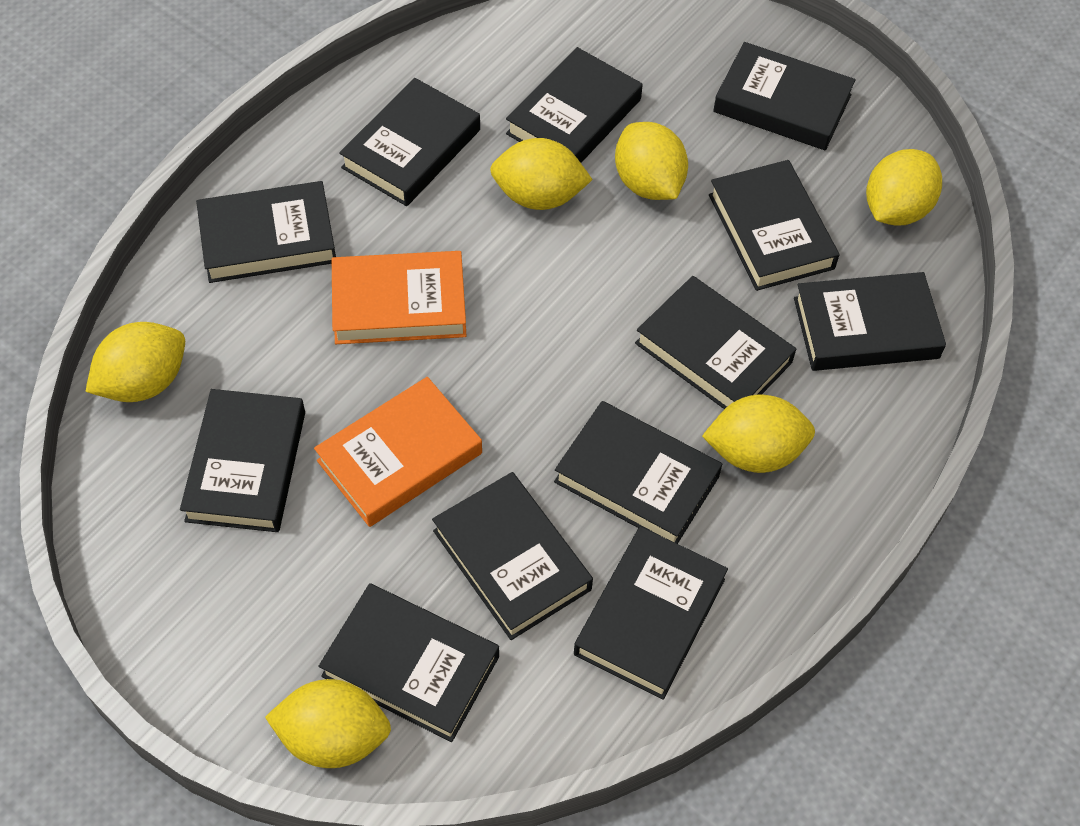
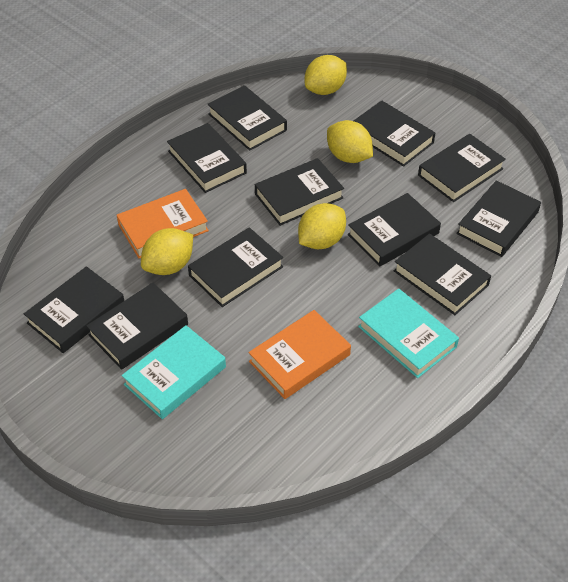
black book: 12 -> 11
turquoise book: 0 -> 2
yellow lemon: 6 -> 4

